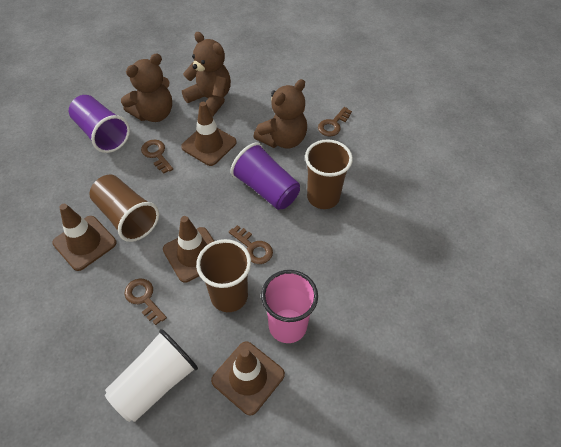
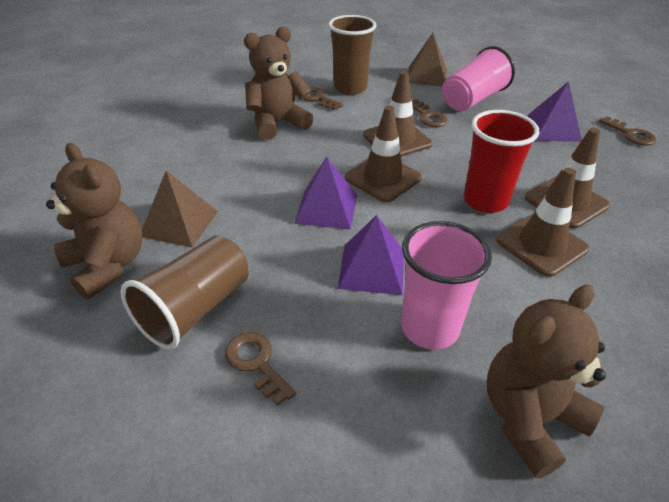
brown cup: 3 -> 2
brown pyramid: 0 -> 2
pink cup: 1 -> 2
purple cup: 2 -> 0
purple pyramid: 0 -> 3
red cup: 0 -> 1
white cup: 1 -> 0

